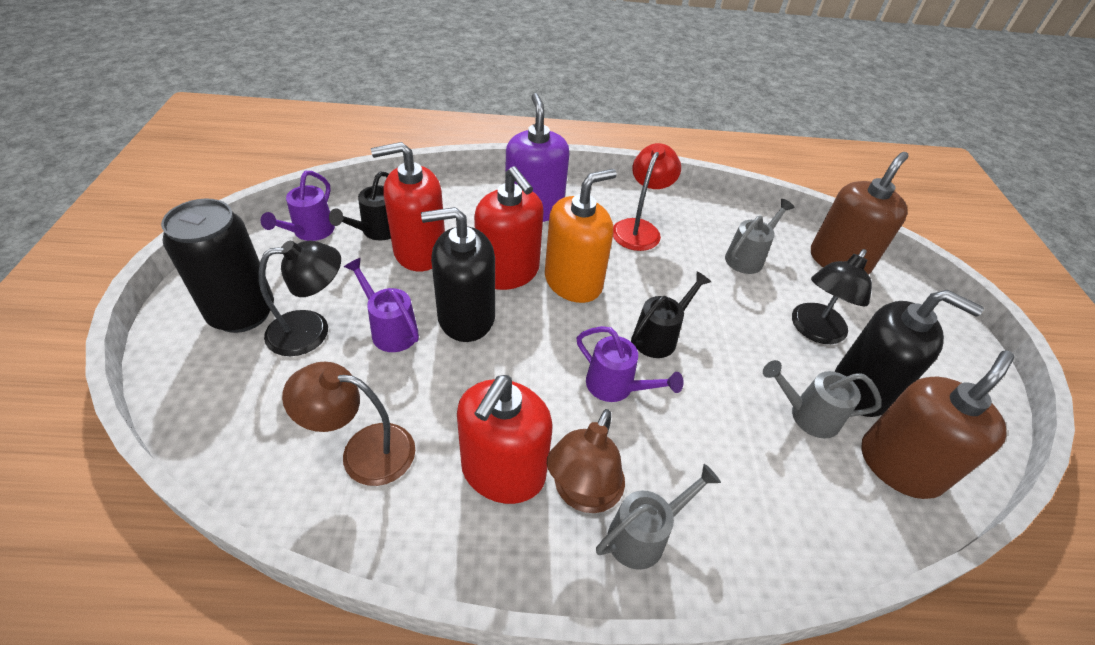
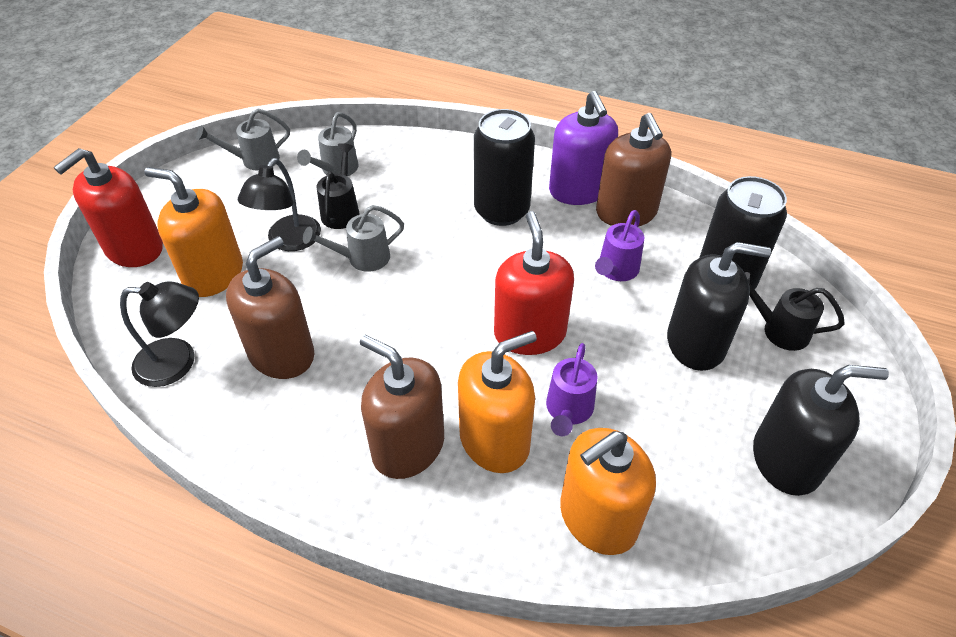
black can: 1 -> 2
brown lamp: 2 -> 0
brown soap dispenser: 2 -> 3
orange soap dispenser: 1 -> 3
purple watering can: 3 -> 2
red lamp: 1 -> 0
red soap dispenser: 3 -> 2

